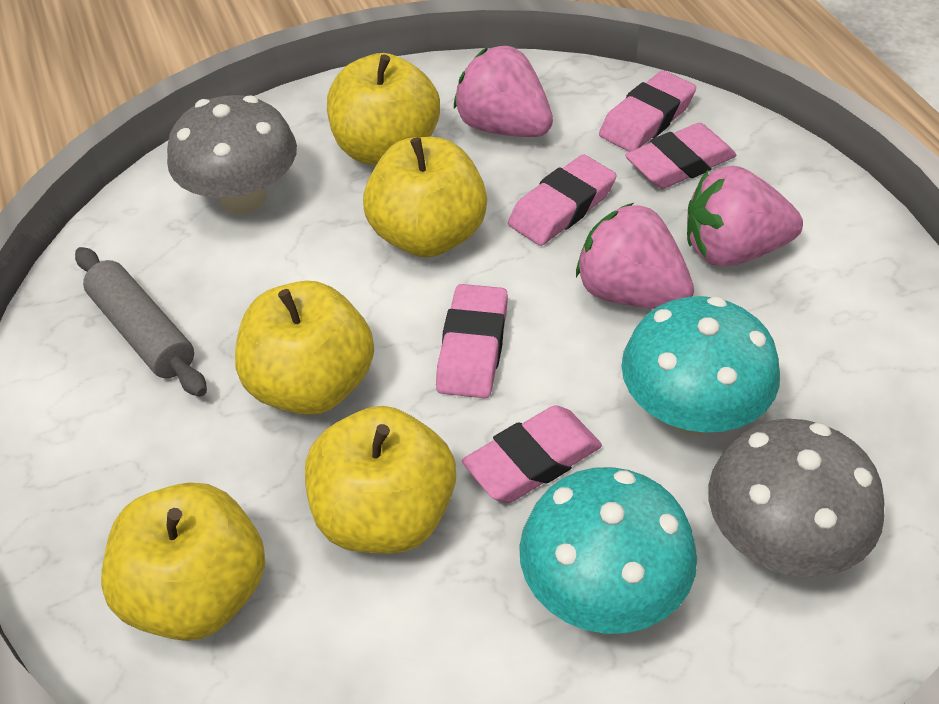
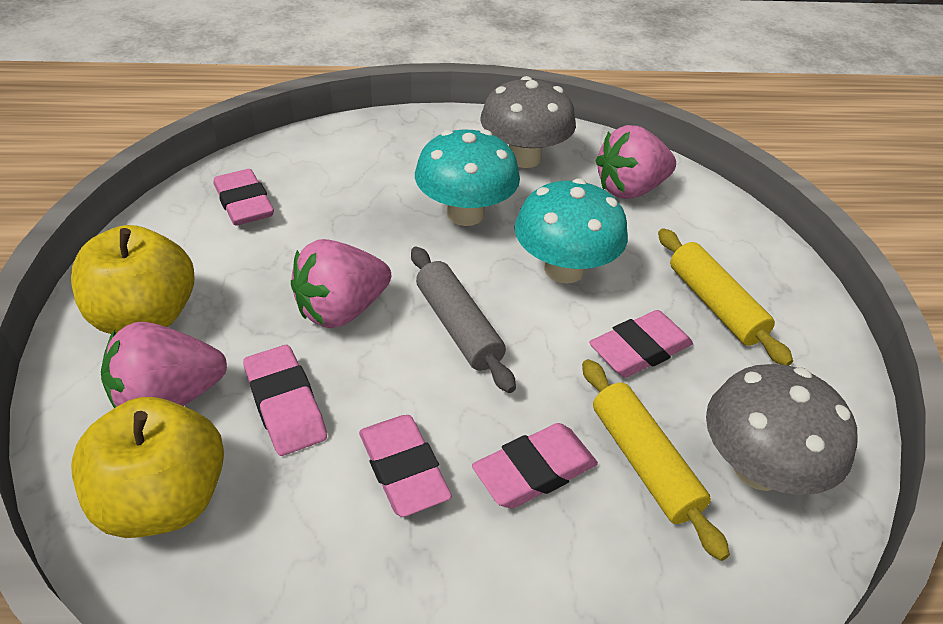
yellow apple: 5 -> 2
yellow rolling pin: 0 -> 2

